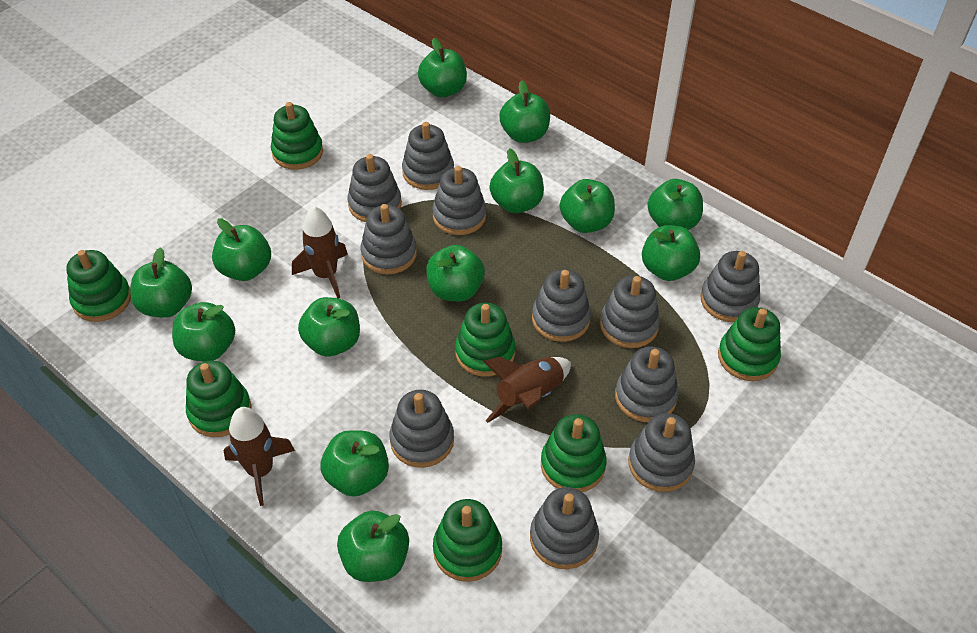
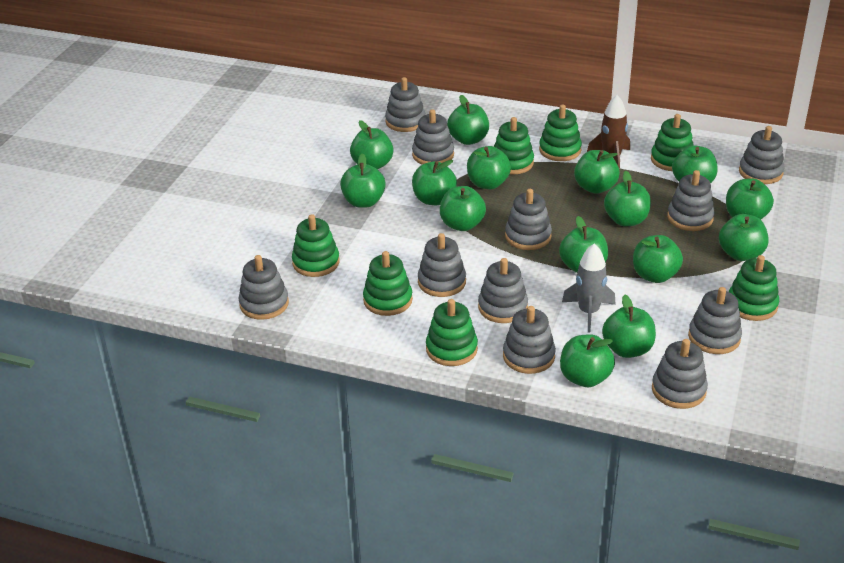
brown rocket: 3 -> 1
green apple: 13 -> 15
grey rocket: 0 -> 1

